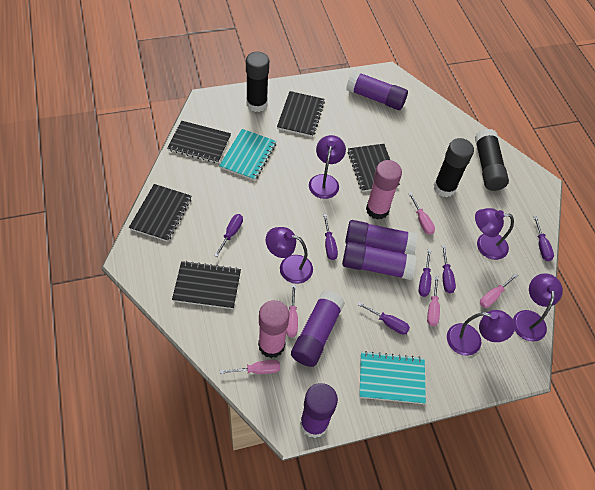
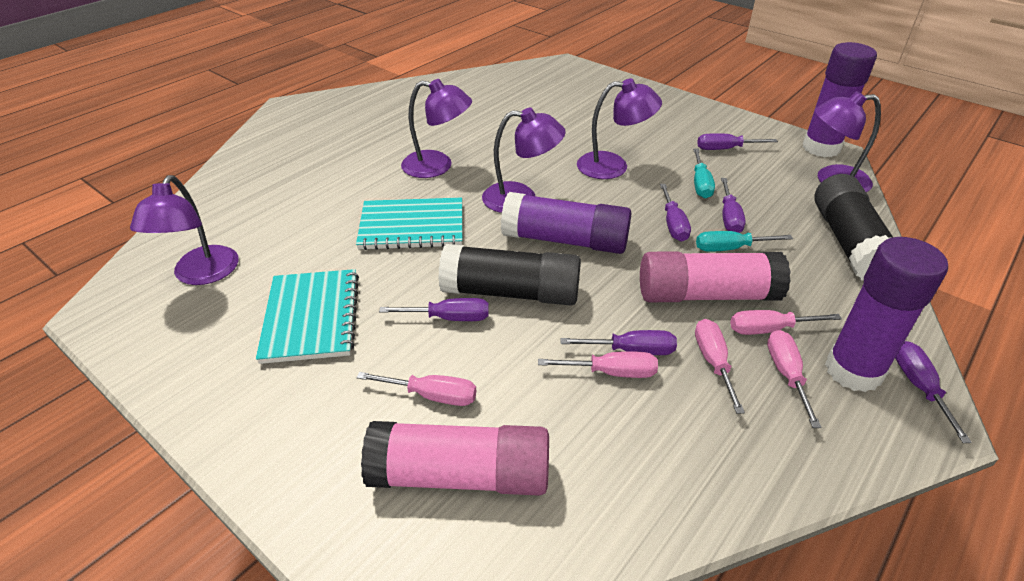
black glue stick: 3 -> 2
black notebook: 5 -> 0
purple glue stick: 5 -> 3
turquoise screwdriver: 0 -> 2

